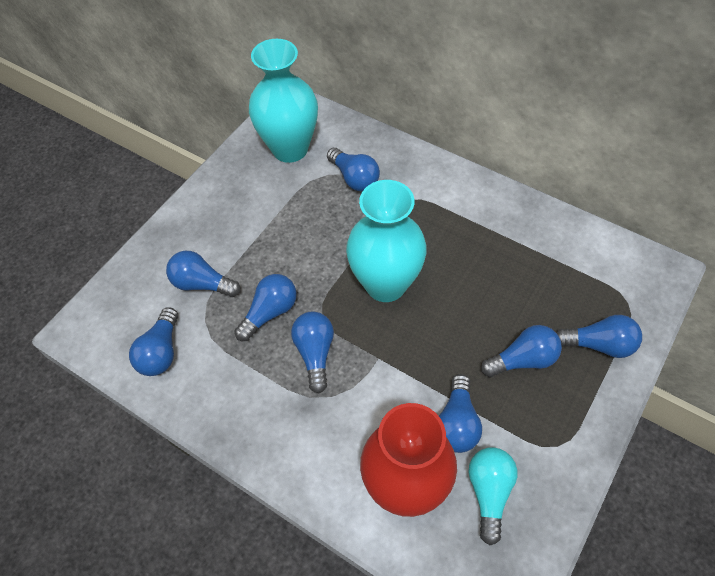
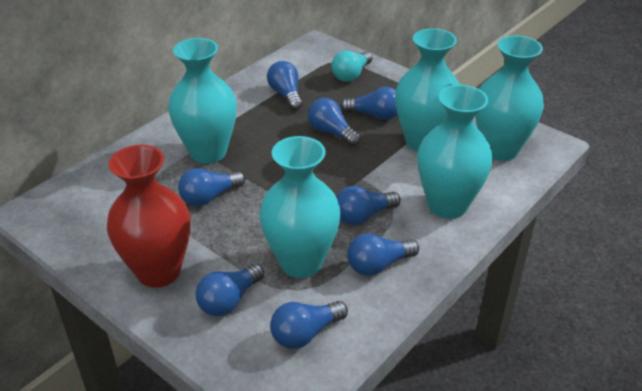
turquoise vase: 2 -> 5

